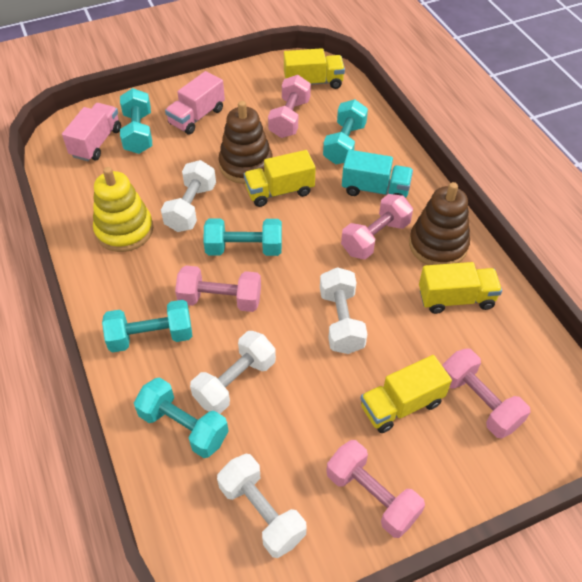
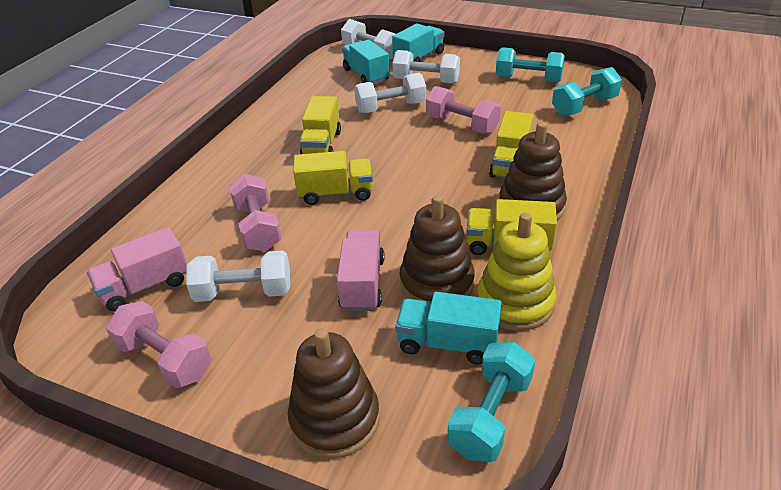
brown stacking toy: 2 -> 3
pink dumbbell: 5 -> 3
turquoise dumbbell: 5 -> 3
turquoise truck: 1 -> 3

